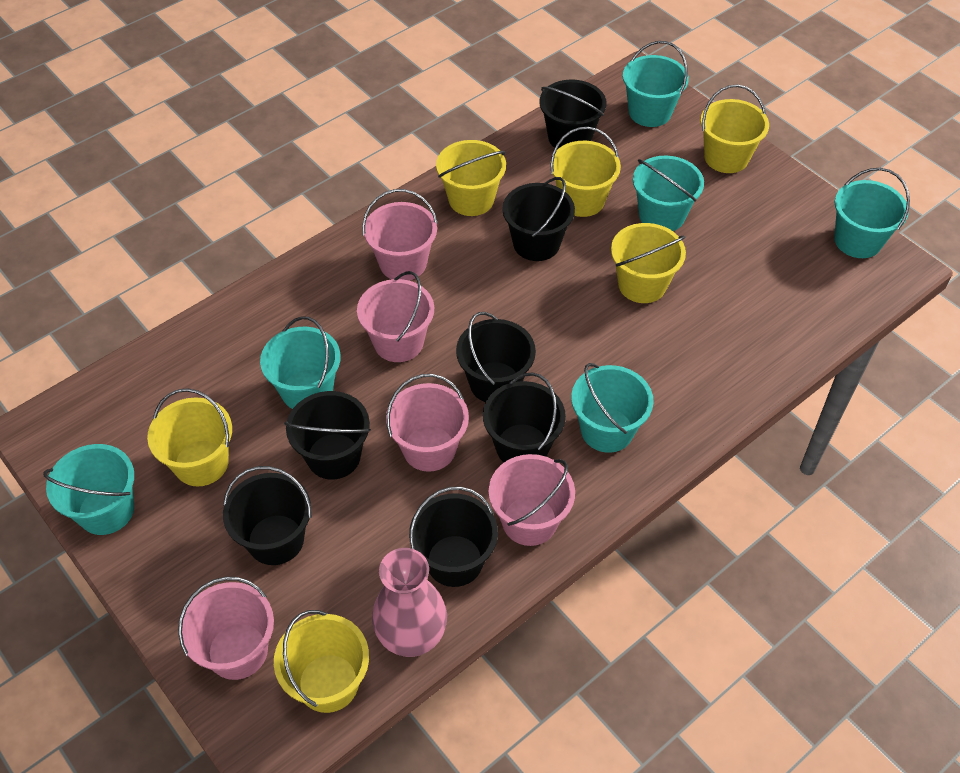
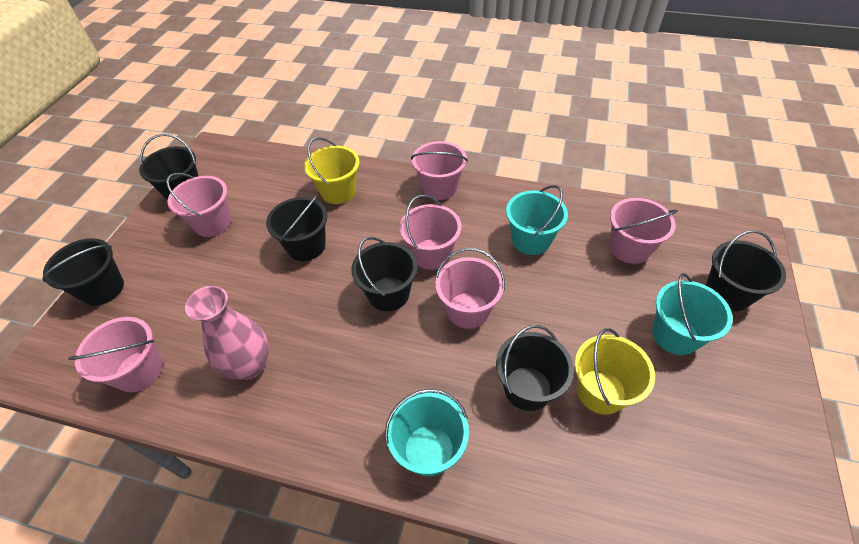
black bucket: 7 -> 6
pink bucket: 5 -> 6
turquoise bucket: 6 -> 3
yellow bucket: 6 -> 2

